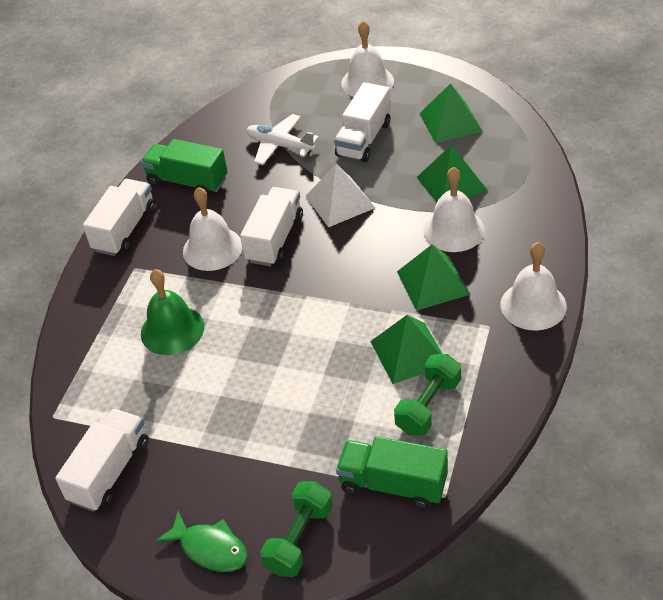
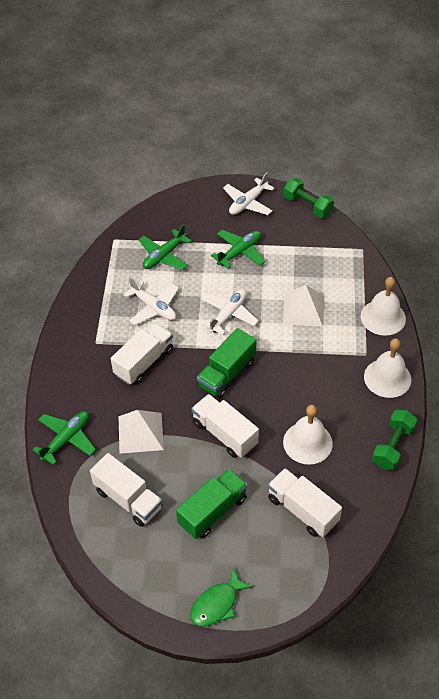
green bell: 1 -> 0
green plane: 0 -> 3
green pyramid: 4 -> 0
white bell: 4 -> 3
white plane: 1 -> 3
white pyramid: 1 -> 2

